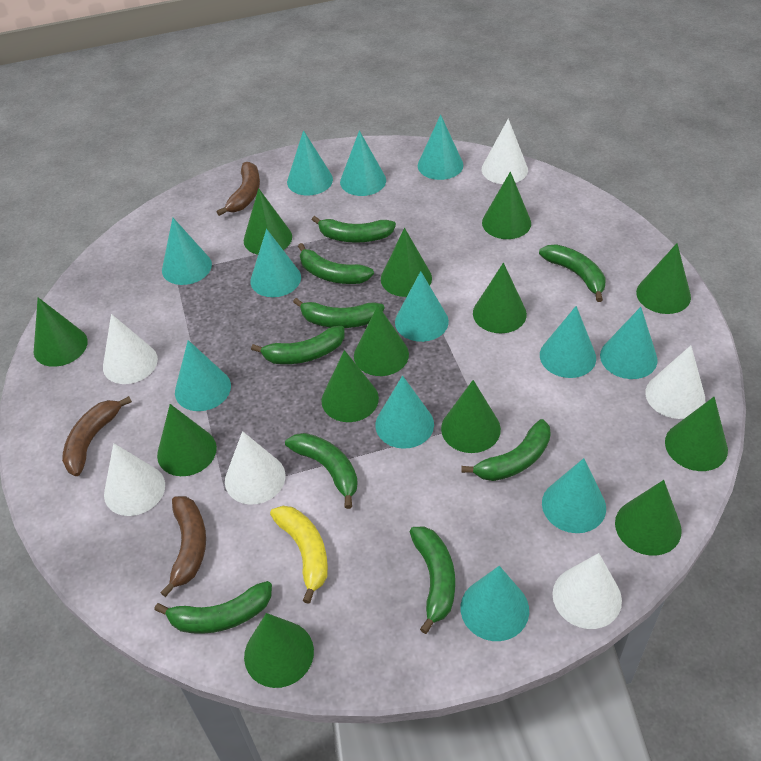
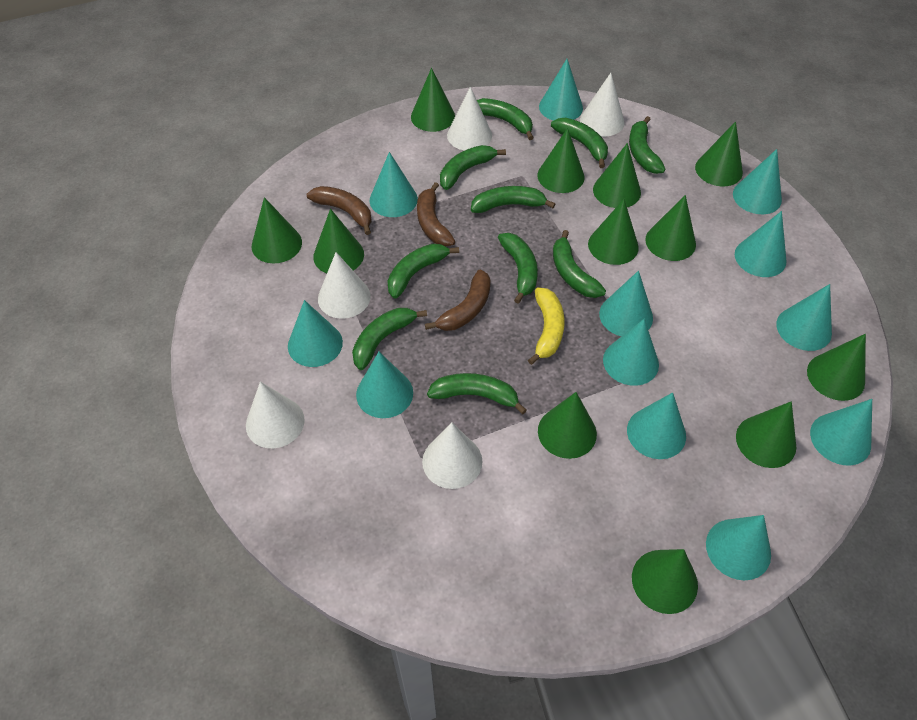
green banana: 9 -> 10
green cone: 13 -> 12
white cone: 6 -> 5

